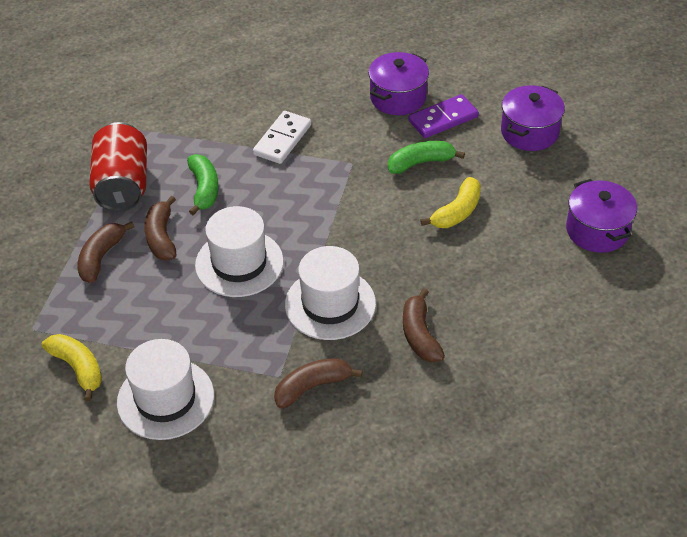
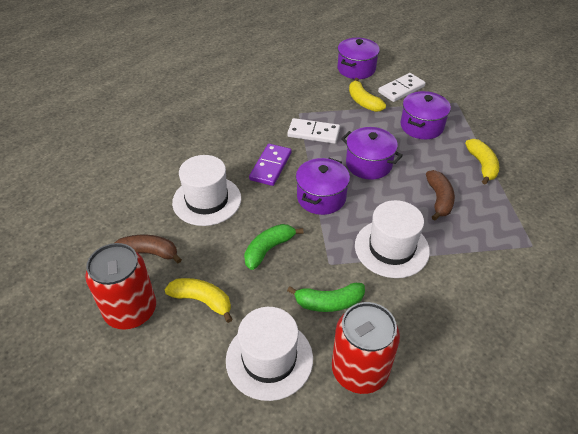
brown banana: 4 -> 2
purple pot: 3 -> 4
red can: 1 -> 2
white domino: 1 -> 2
yellow banana: 2 -> 3

